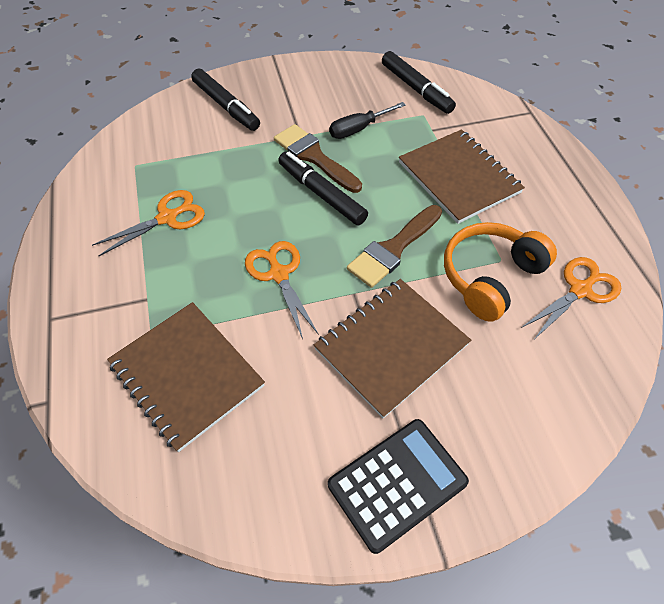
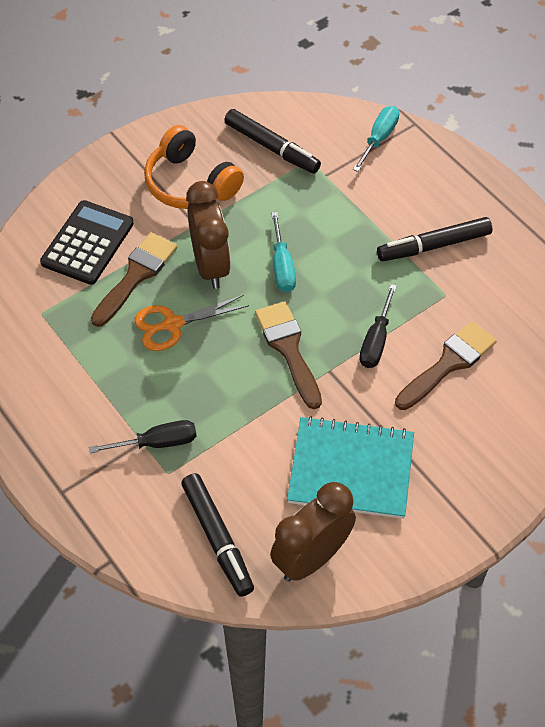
black screwdriver: 1 -> 2
brown brush: 2 -> 3
brown clock: 0 -> 2
brown notebook: 3 -> 0
orange scissors: 3 -> 1
turquoise notebook: 0 -> 1
turquoise screwdriver: 0 -> 2

